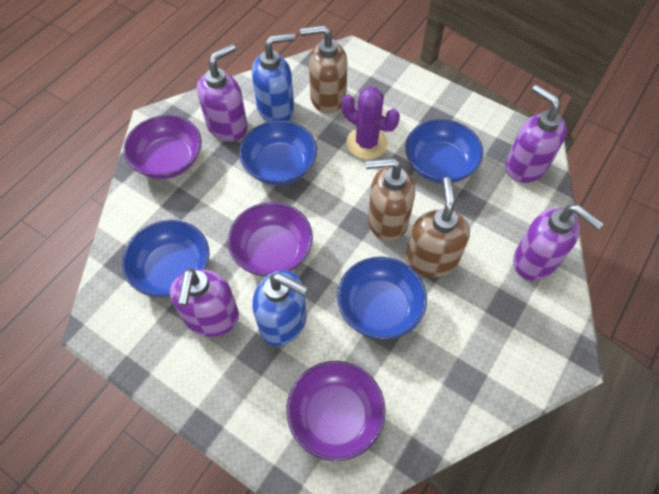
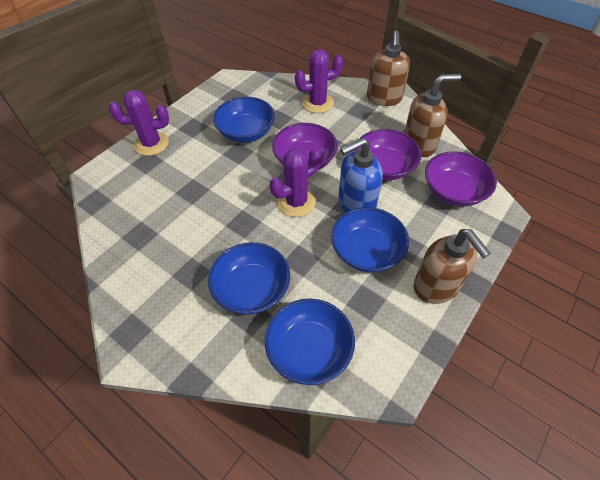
blue soap dispenser: 2 -> 1
purple cactus: 1 -> 3
purple soap dispenser: 4 -> 0

